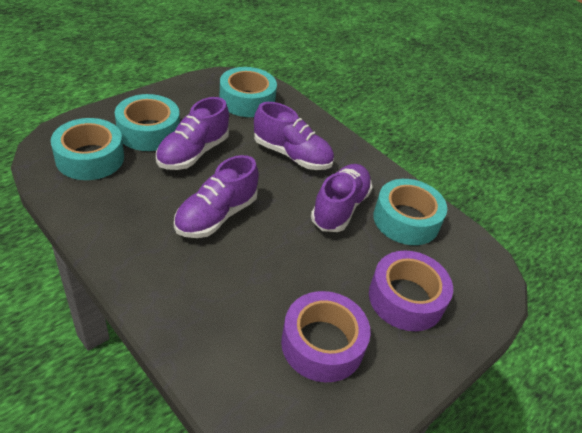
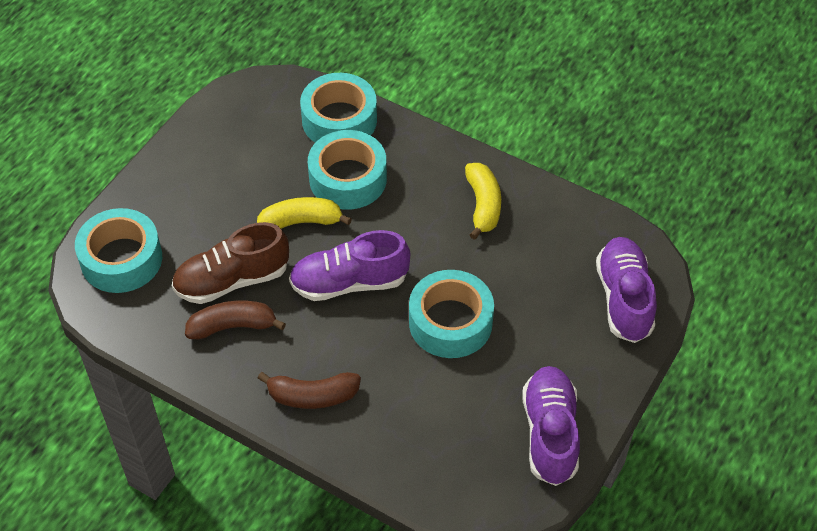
brown banana: 0 -> 2
brown shoe: 0 -> 1
purple shoe: 4 -> 3
purple tape: 2 -> 0
yellow banana: 0 -> 2

